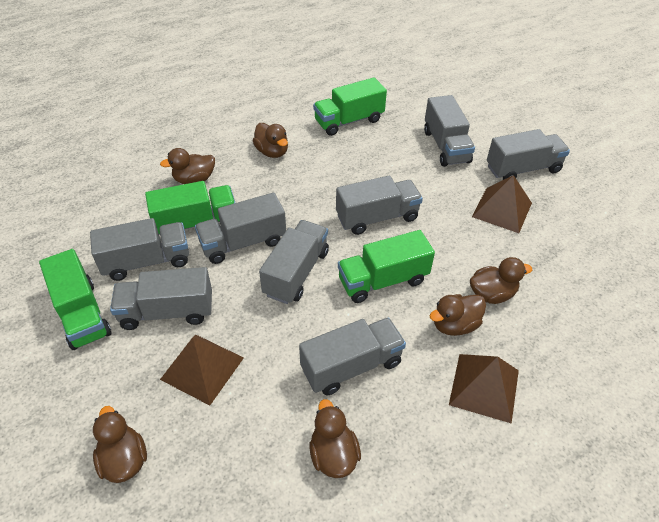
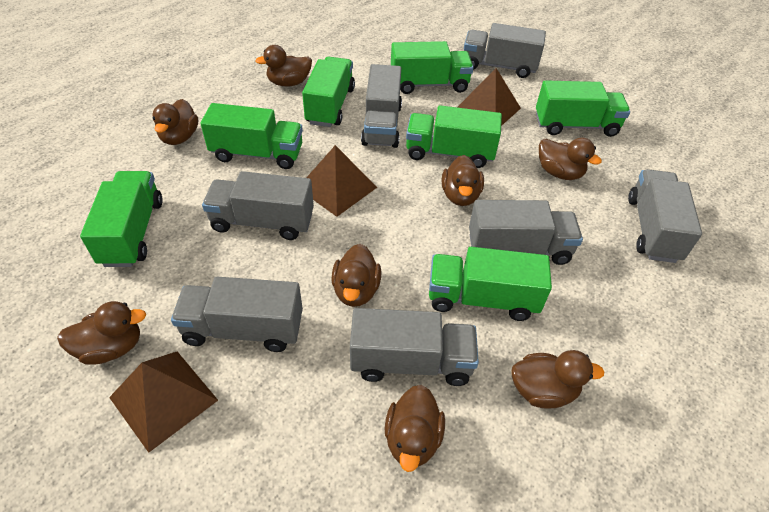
brown duck: 6 -> 8
green truck: 4 -> 7
grey truck: 8 -> 7

